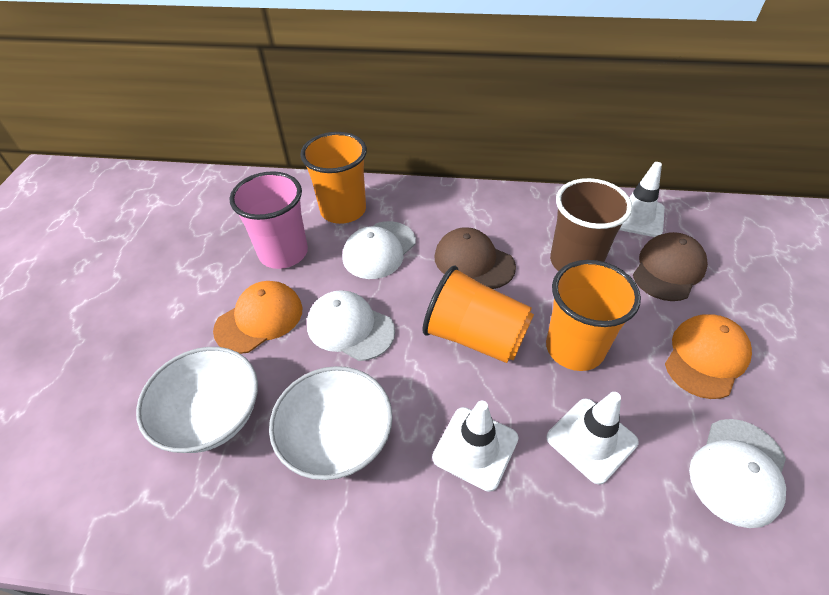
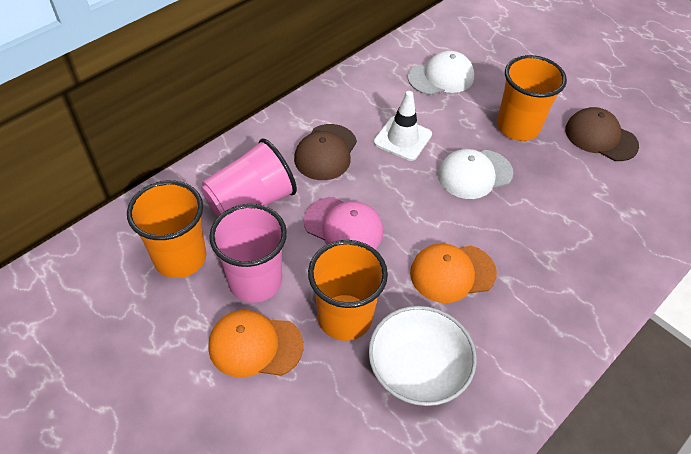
brown cup: 1 -> 0
pink cap: 0 -> 1
pink cup: 1 -> 2
white bowl: 2 -> 1
white cap: 3 -> 2
white traffic cone: 3 -> 1

